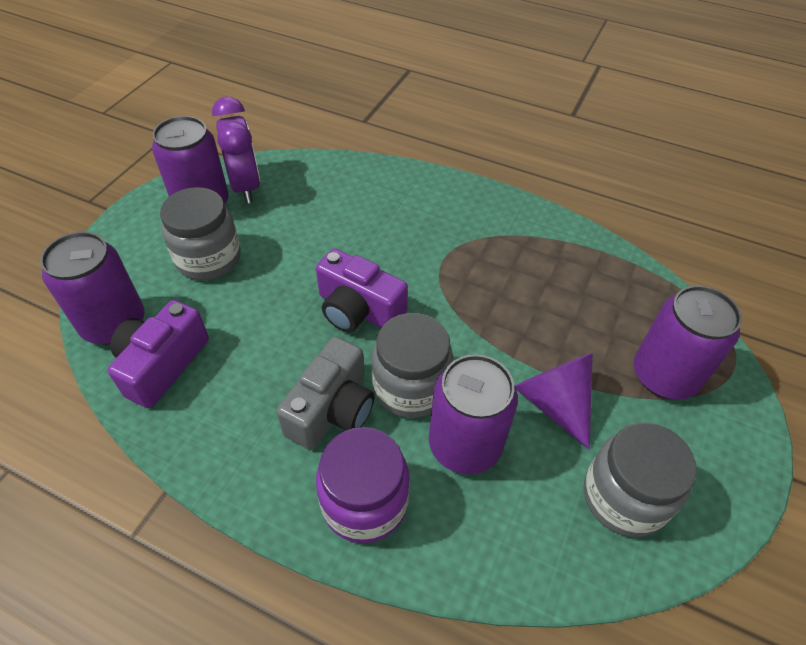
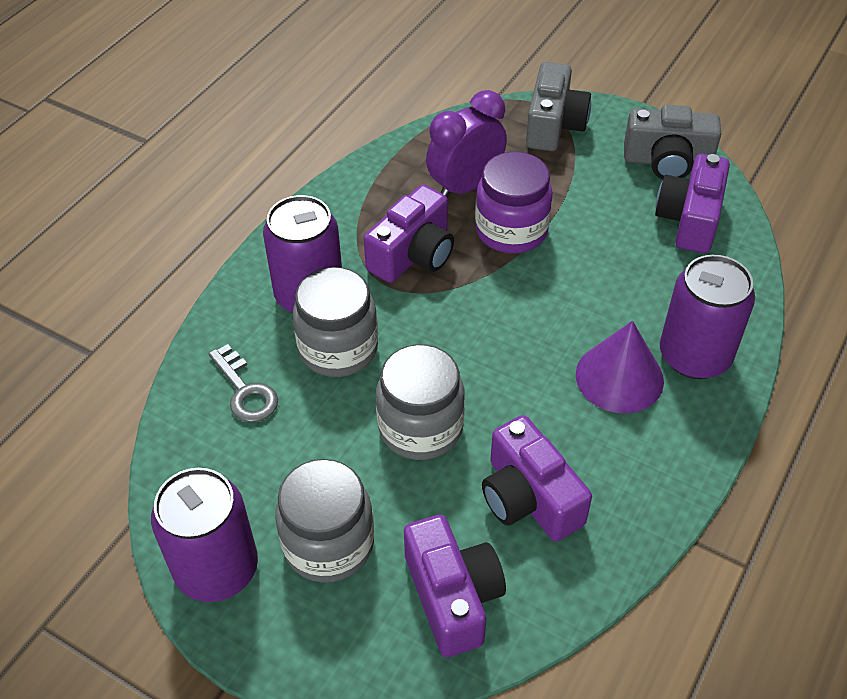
grey camera: 1 -> 2
grey key: 0 -> 1
purple camera: 2 -> 4
purple can: 4 -> 3

